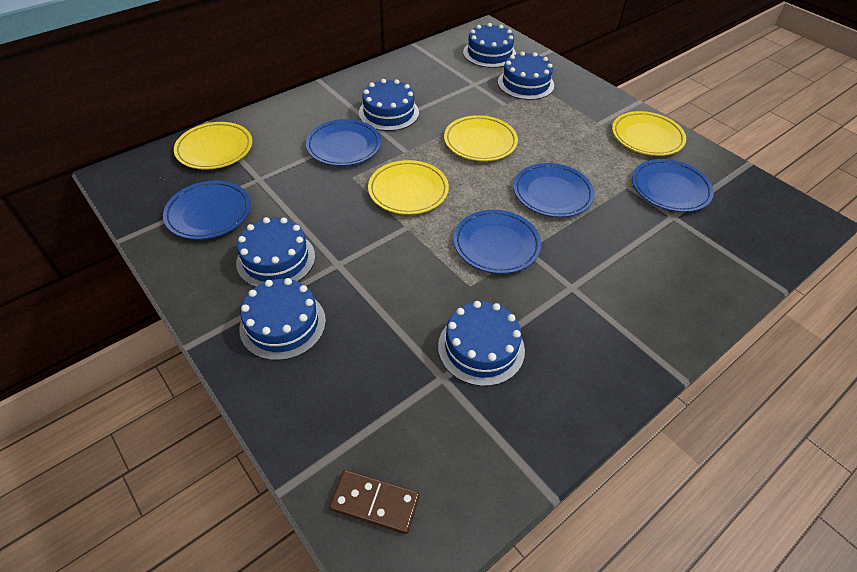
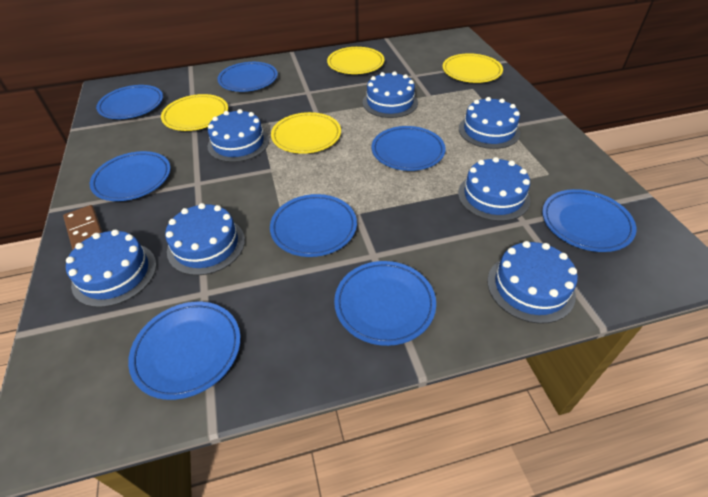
blue cake: 6 -> 7
blue plate: 5 -> 8

